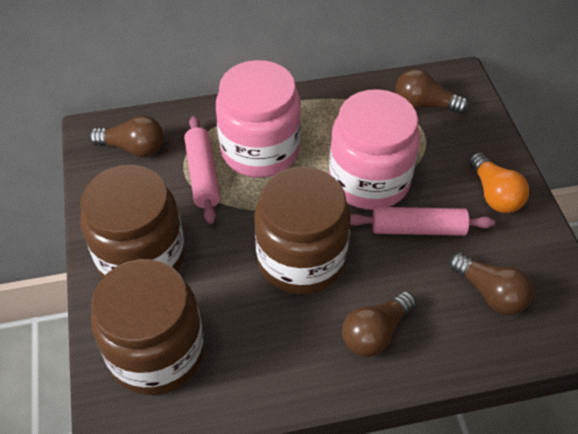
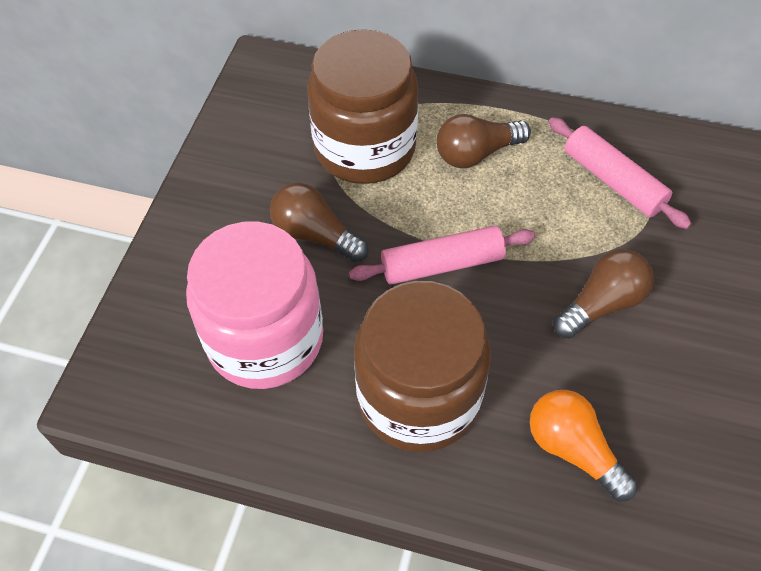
brown jar: 3 -> 2
brown light bulb: 4 -> 3
pink jar: 2 -> 1

